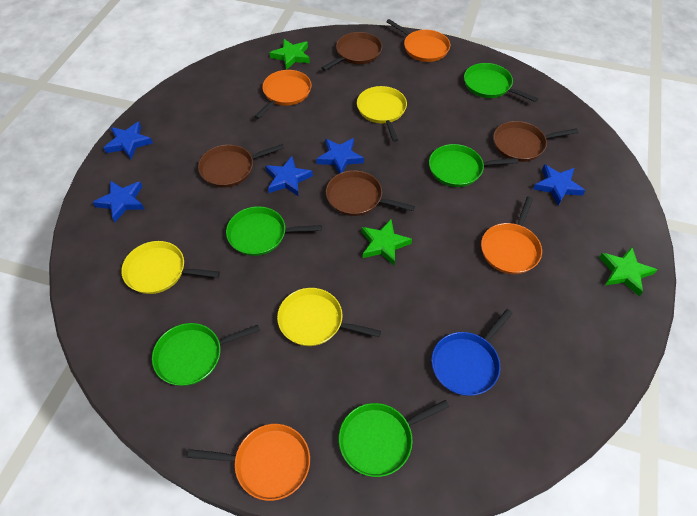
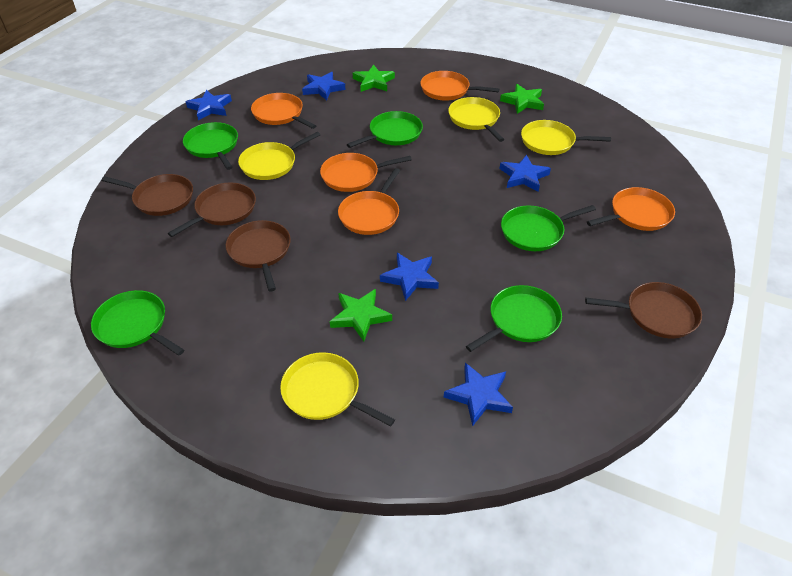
blue pan: 1 -> 0
orange pan: 4 -> 5
yellow pan: 3 -> 4

